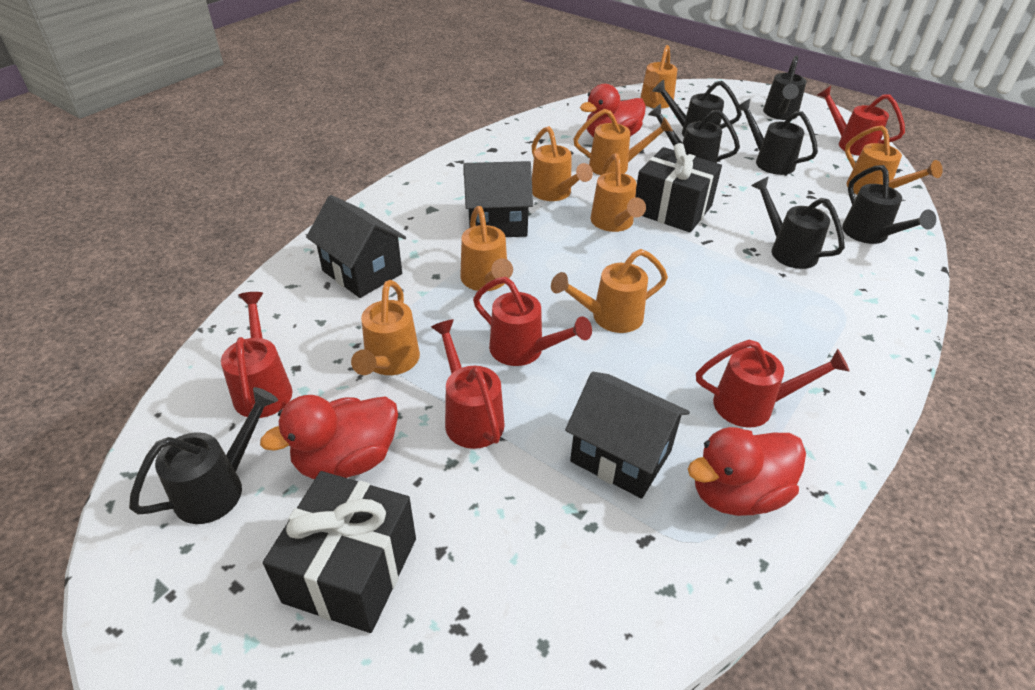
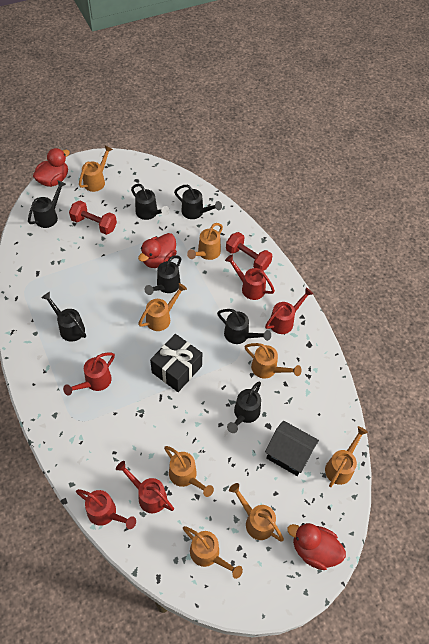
black gift: 2 -> 1
black house: 3 -> 1
red dumbbell: 0 -> 2

